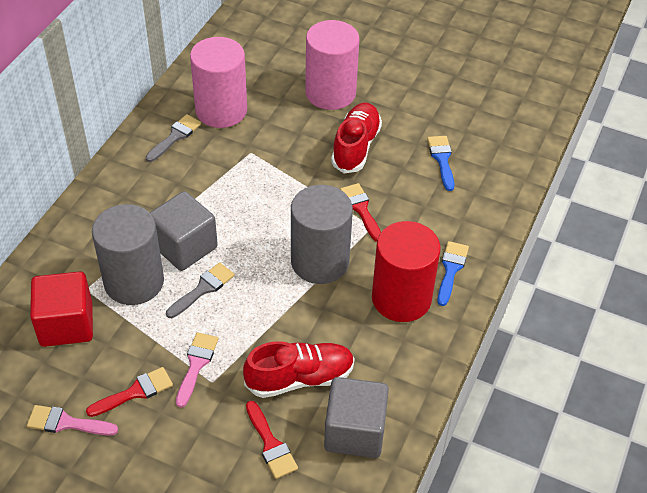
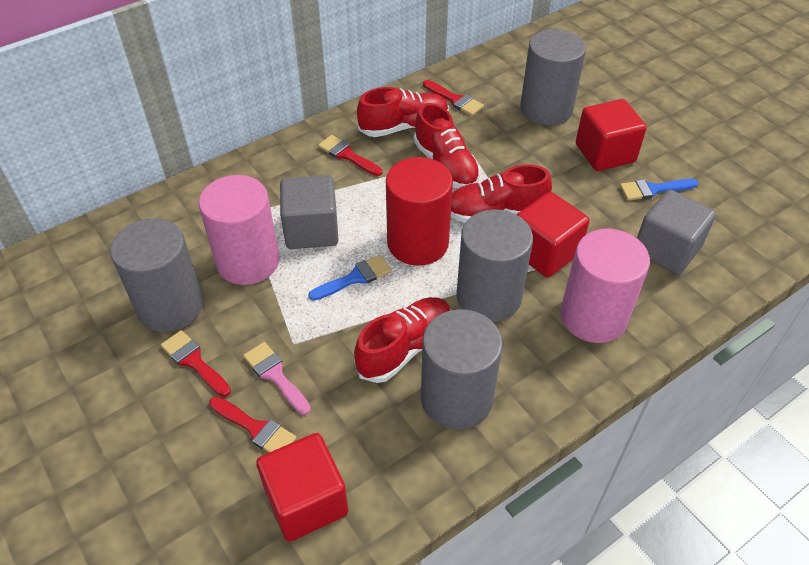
grey brush: 2 -> 0
grey cylinder: 2 -> 4
pink brush: 2 -> 1
red brush: 3 -> 4
red cube: 1 -> 3
red shoe: 2 -> 4

